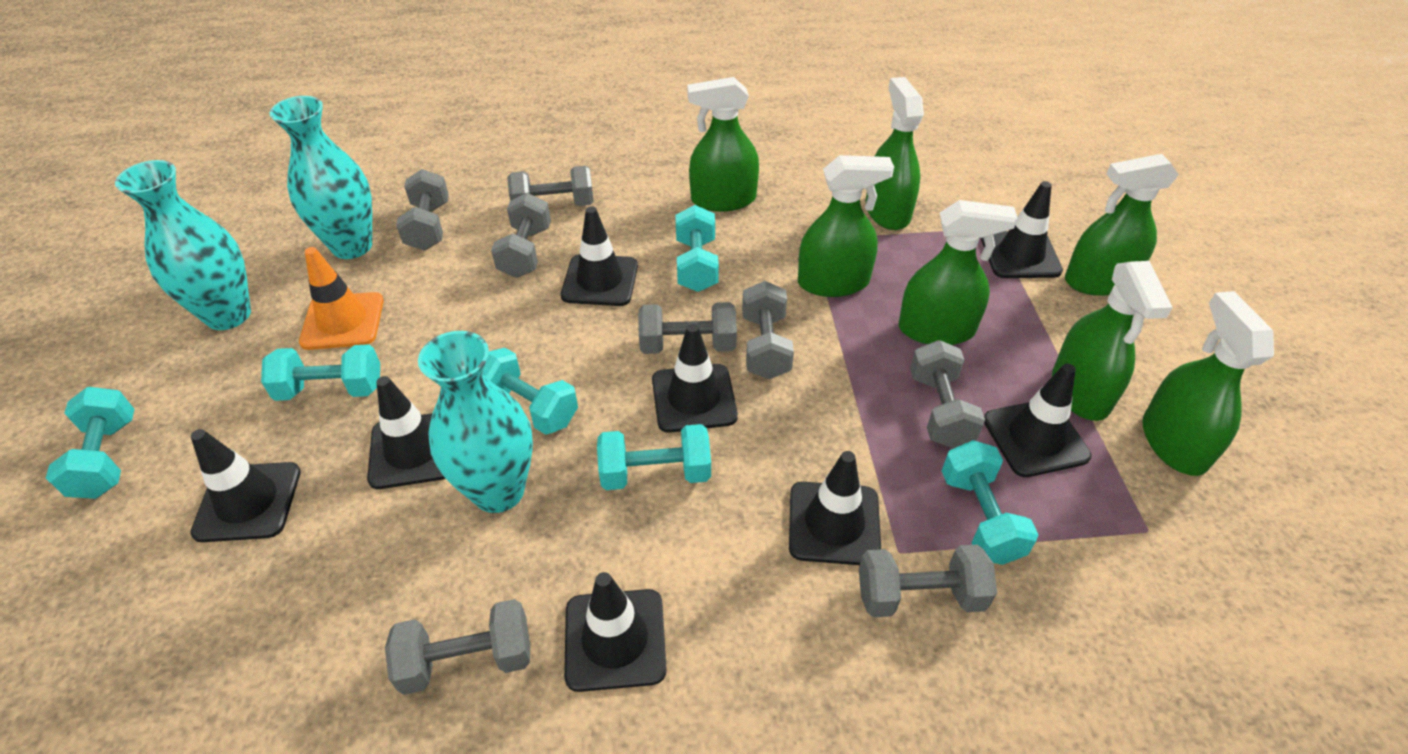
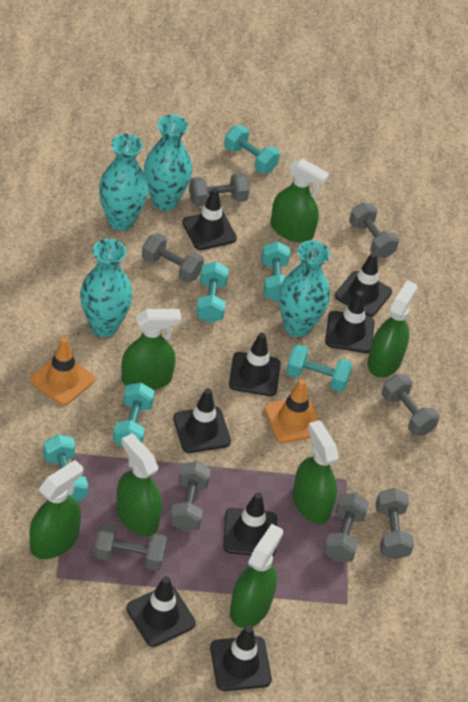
orange traffic cone: 1 -> 2
turquoise vase: 3 -> 4

